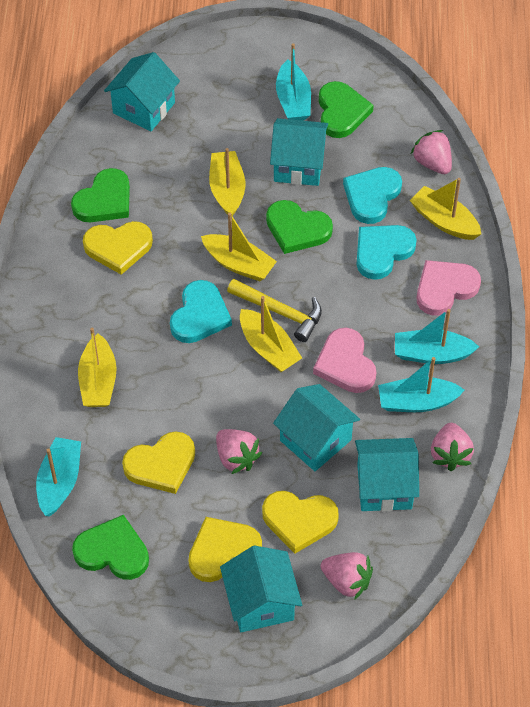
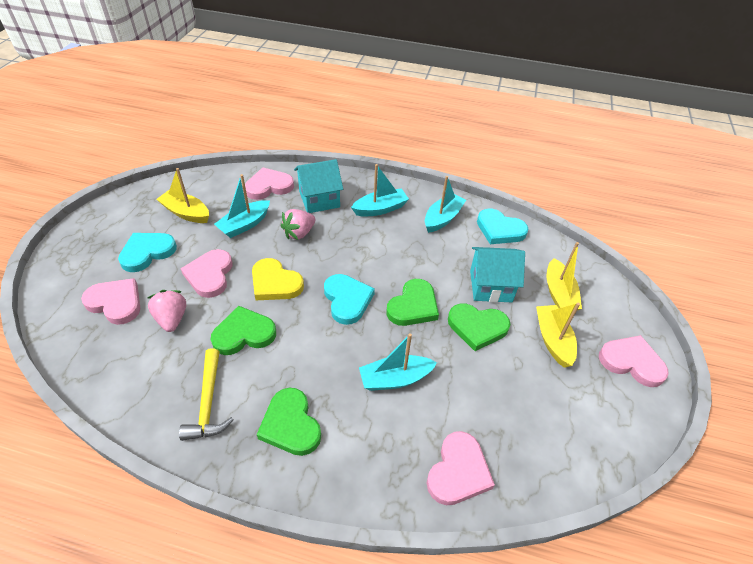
pink heart: 2 -> 5
pink strawberry: 4 -> 2
turquoise house: 5 -> 2
yellow boat: 5 -> 3
yellow heart: 4 -> 1

